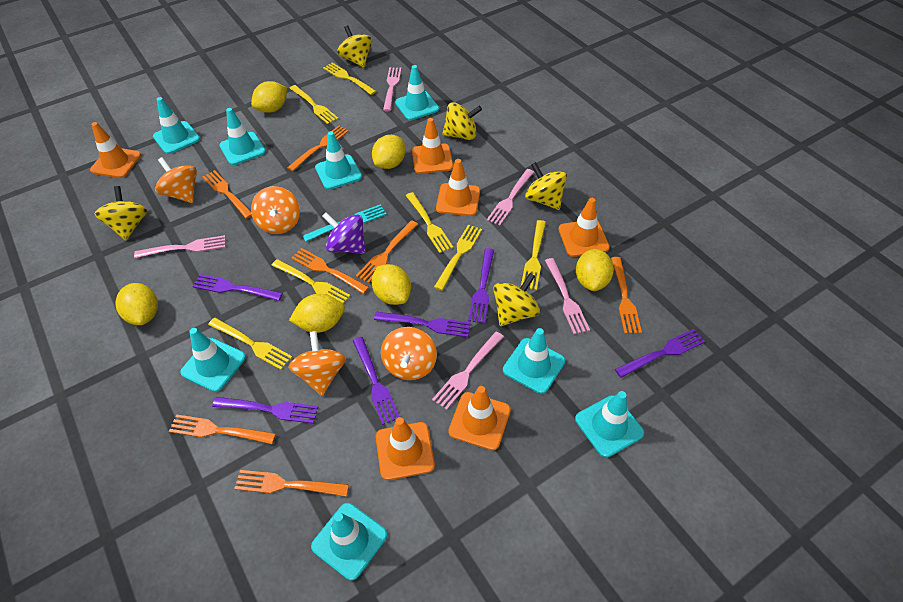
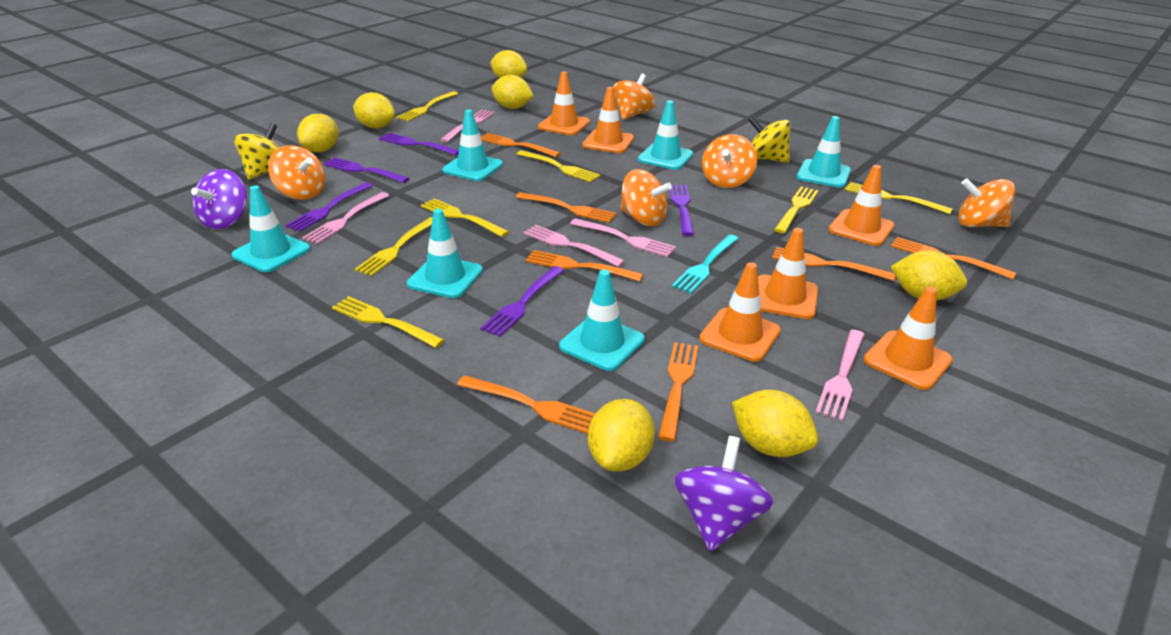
orange spinning top: 4 -> 5
purple fork: 6 -> 5
purple spinning top: 1 -> 2
turquoise traffic cone: 8 -> 6
yellow lemon: 6 -> 7
yellow spinning top: 5 -> 2

